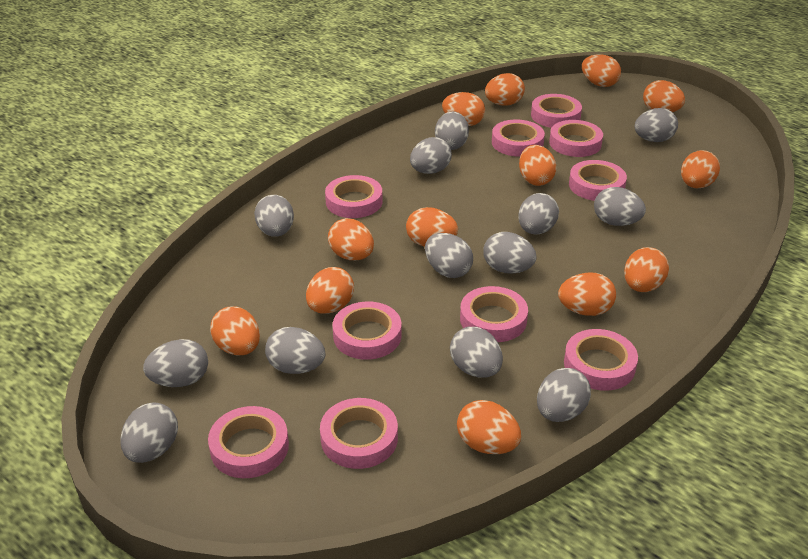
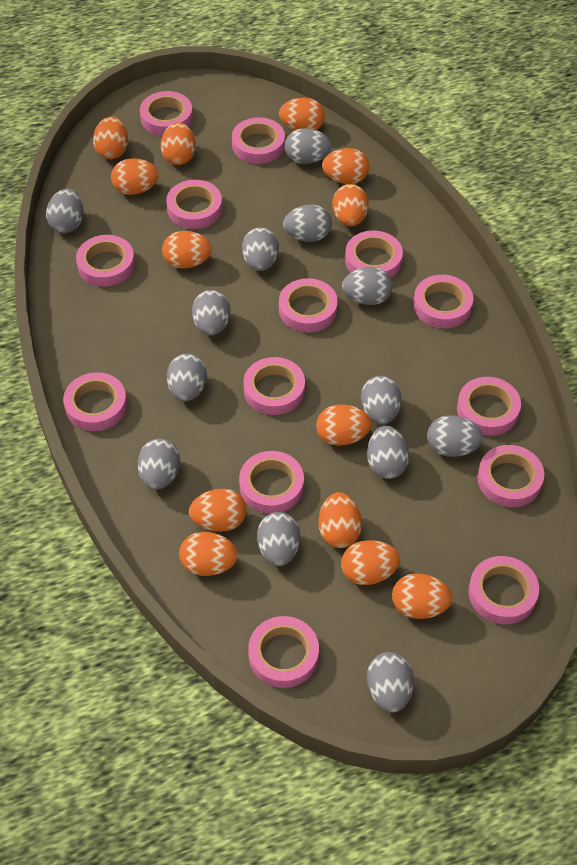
pink tape: 10 -> 14

